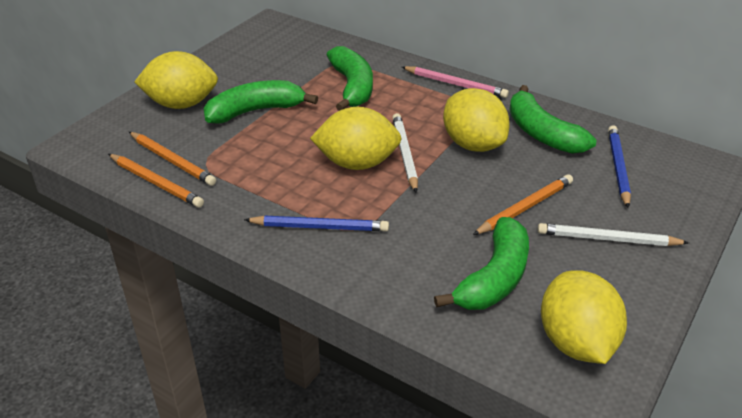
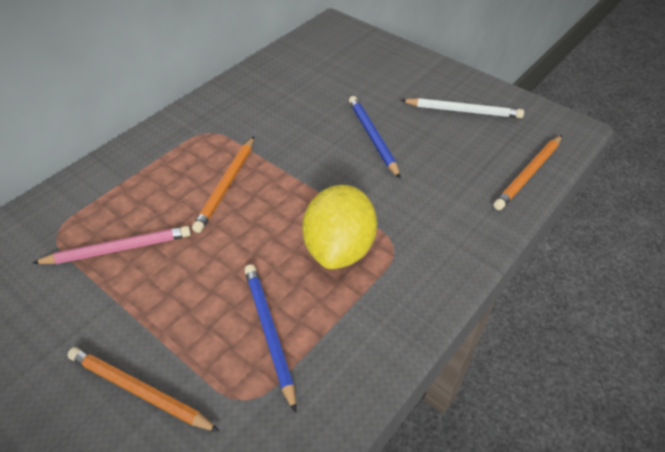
green banana: 4 -> 0
white pencil: 2 -> 1
yellow lemon: 4 -> 1

